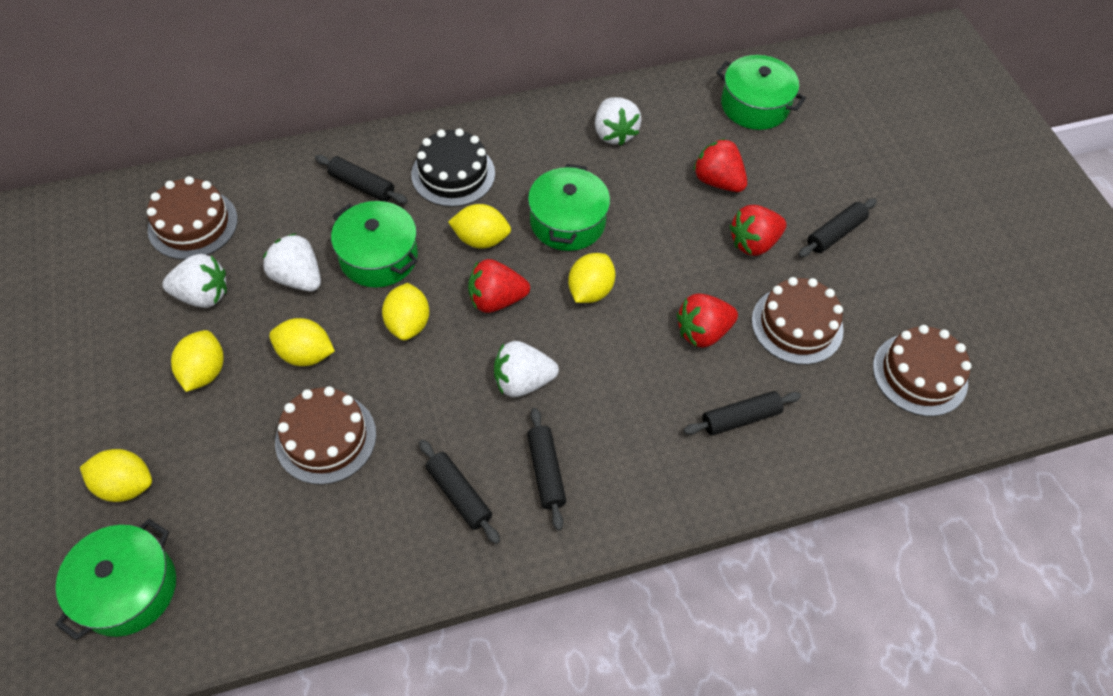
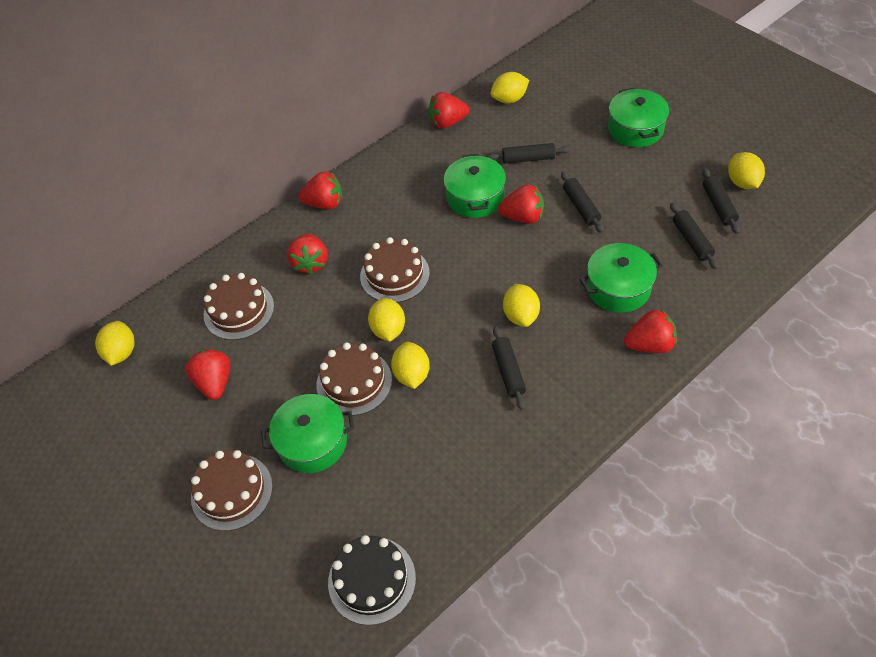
red strawberry: 4 -> 6
white strawberry: 4 -> 0

